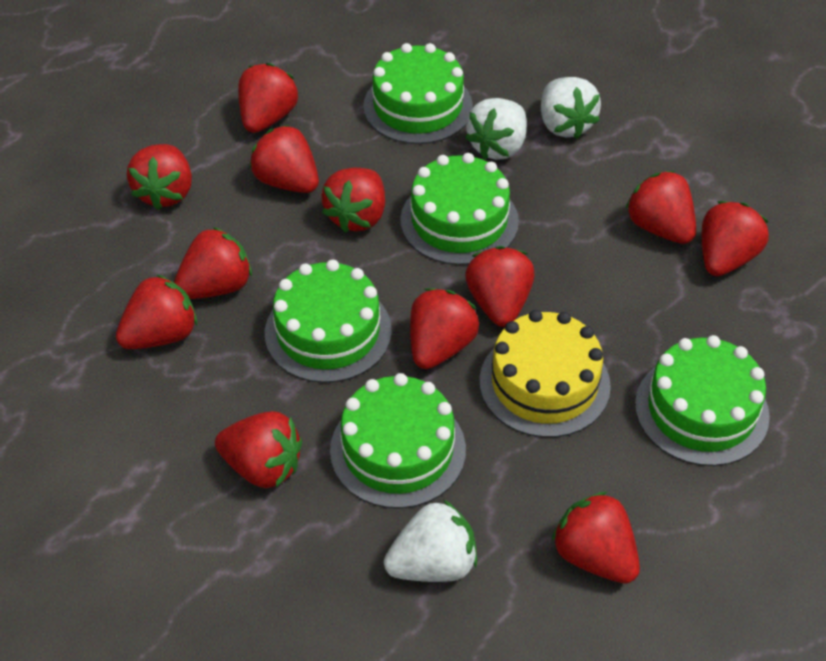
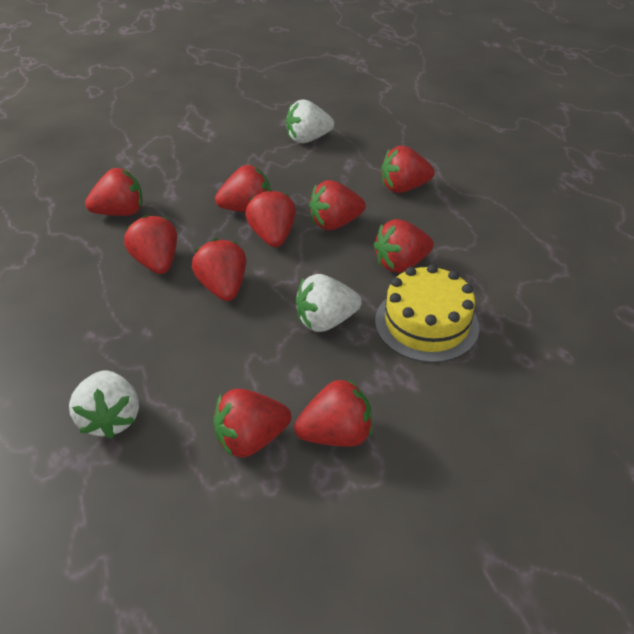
green cake: 5 -> 0
red strawberry: 12 -> 10

